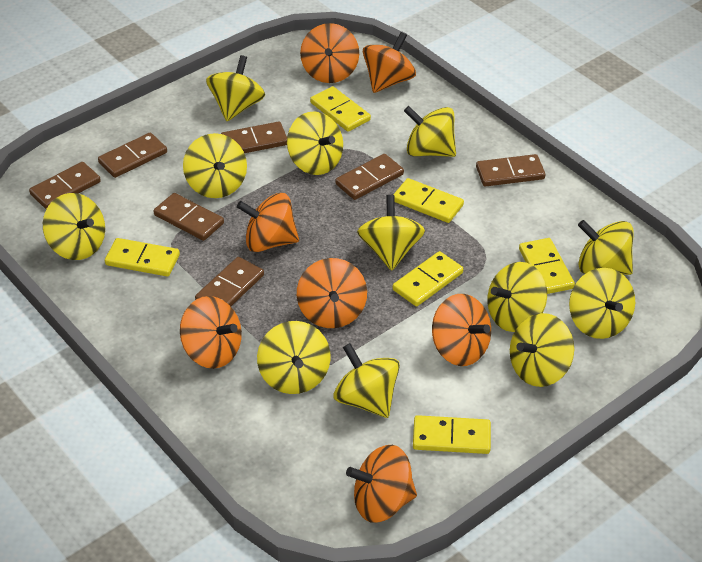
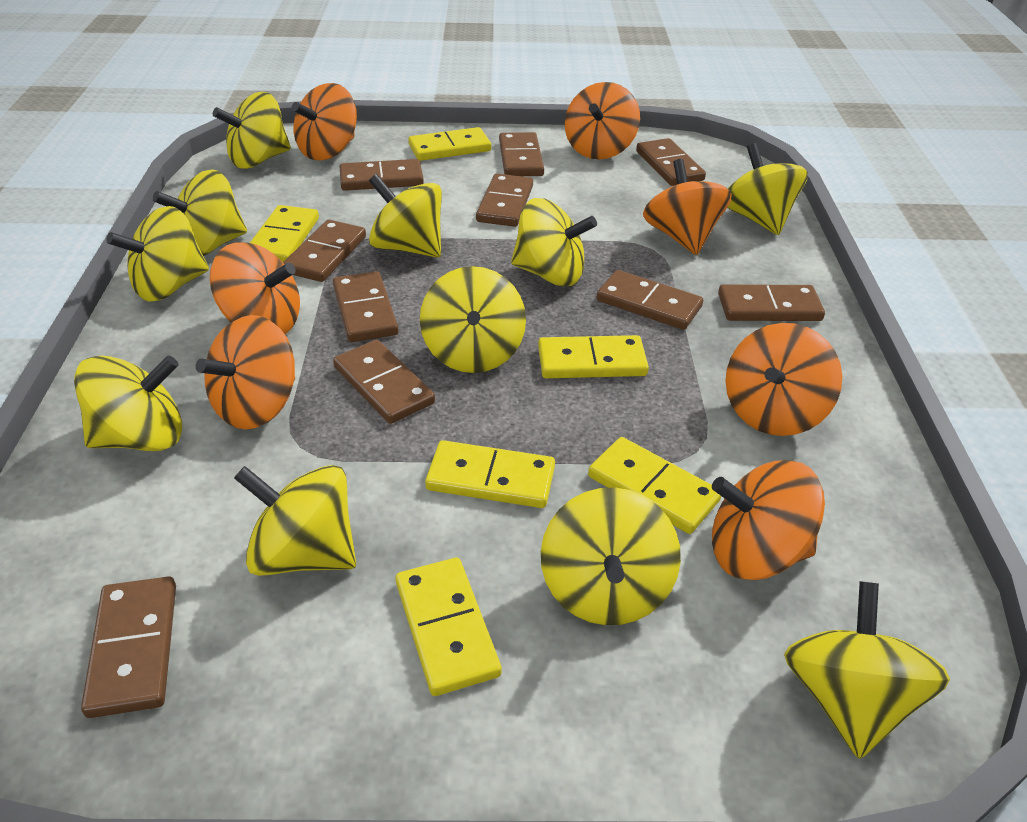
brown domino: 7 -> 10
yellow spinning top: 12 -> 11

